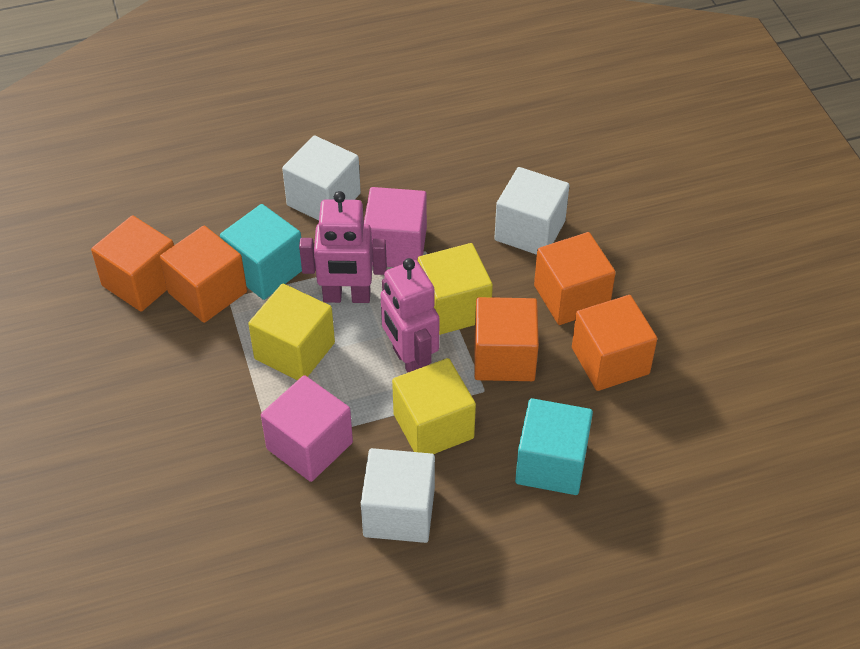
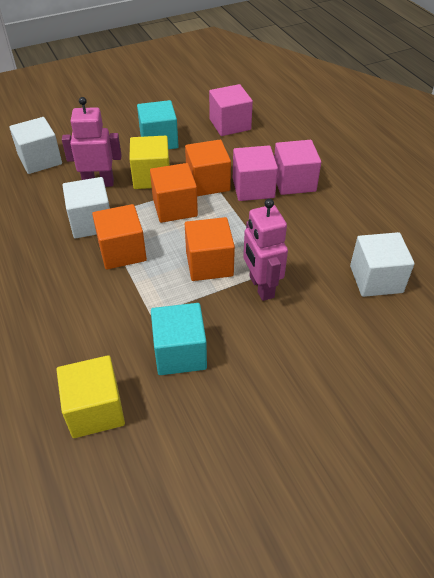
orange cube: 5 -> 4
pink cube: 2 -> 3
yellow cube: 3 -> 2

